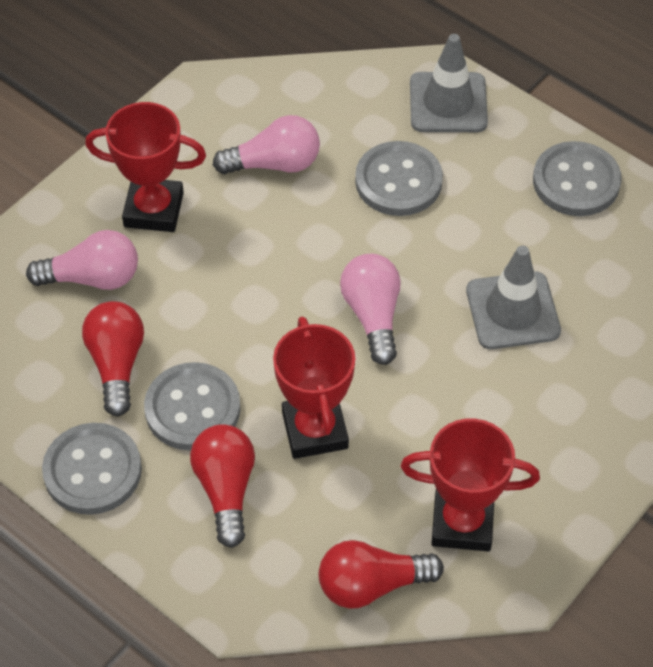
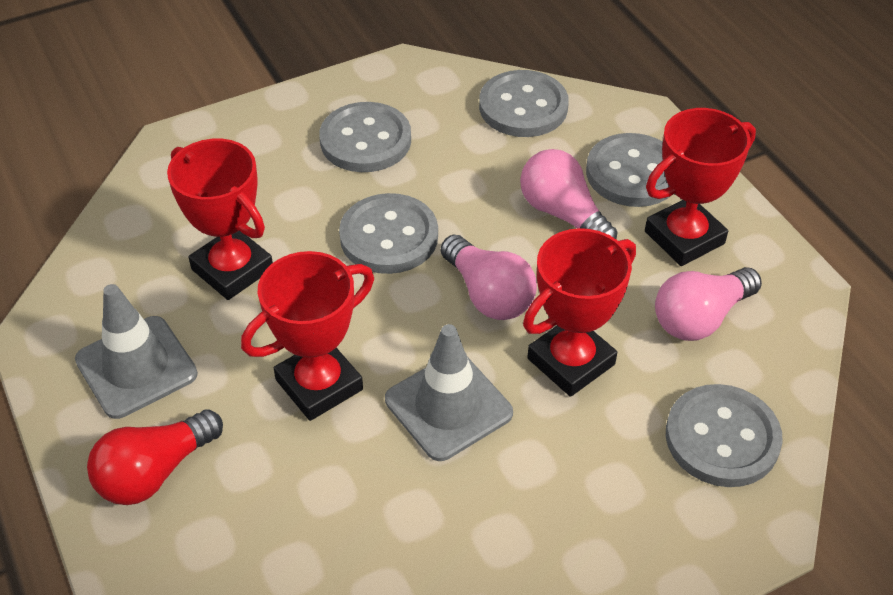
grey button: 4 -> 5
red light bulb: 3 -> 1
red trophy: 3 -> 4

